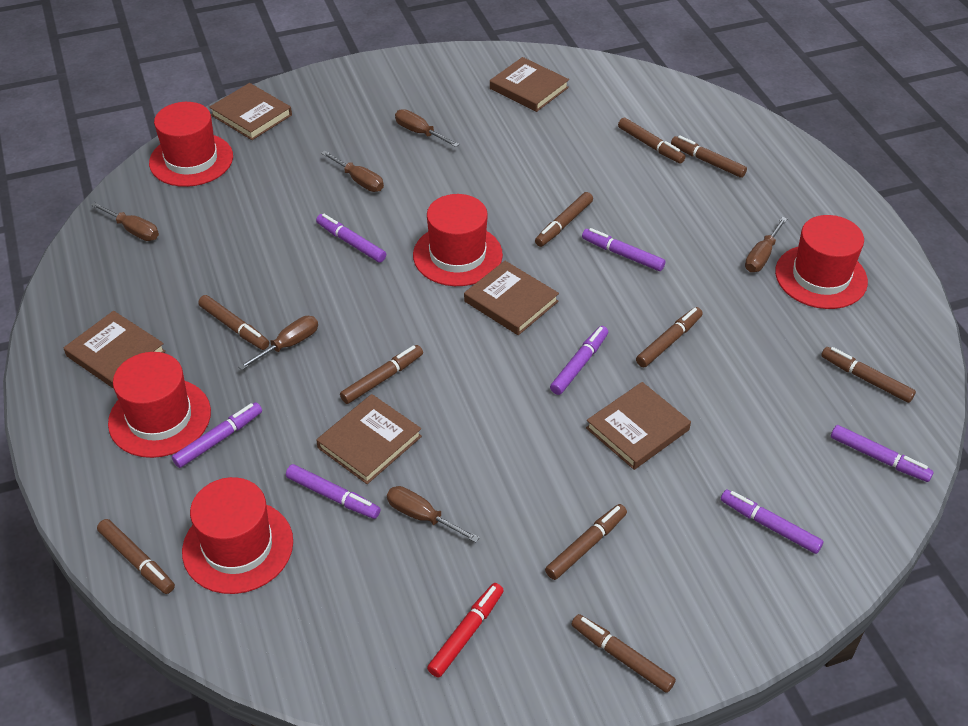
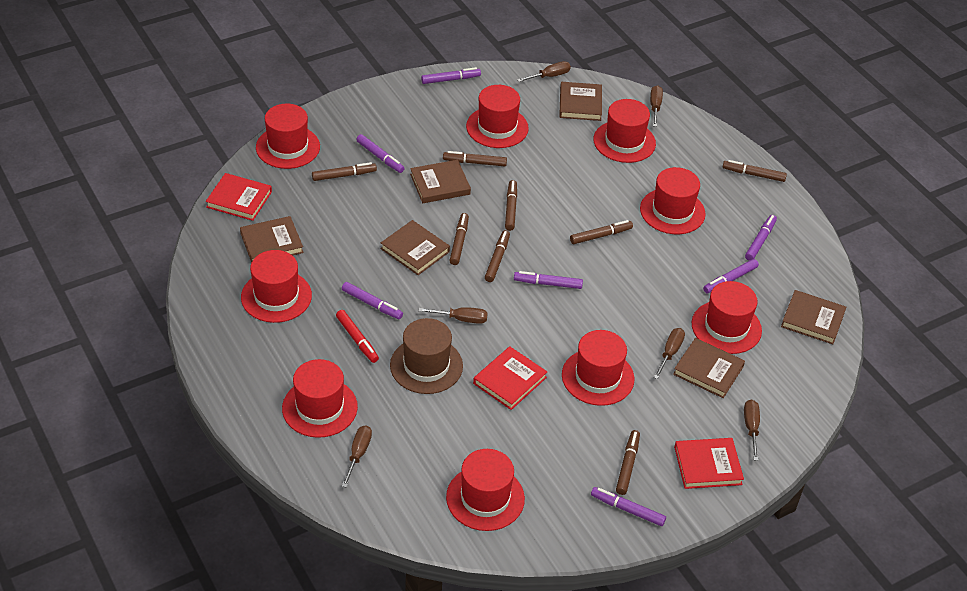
brown hat: 0 -> 1
brown marker: 10 -> 8
red book: 0 -> 3
red hat: 5 -> 9

